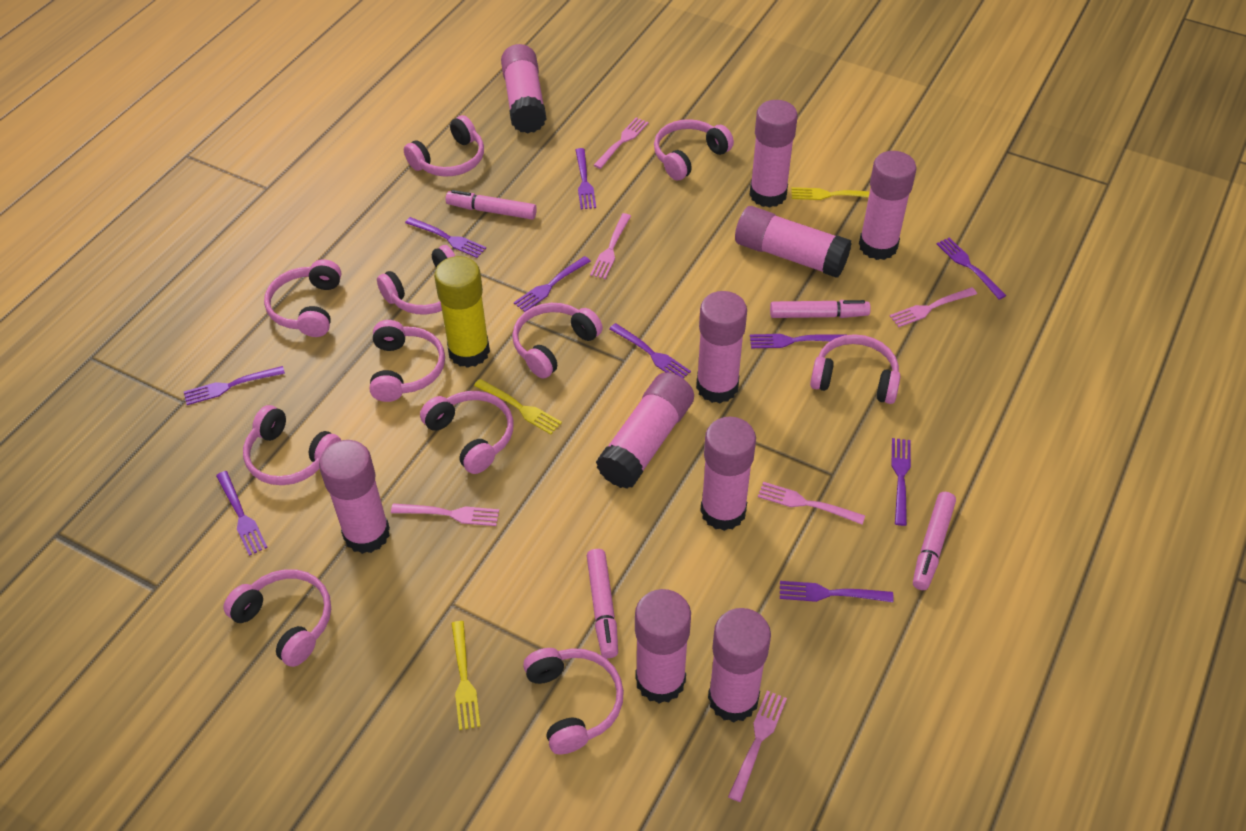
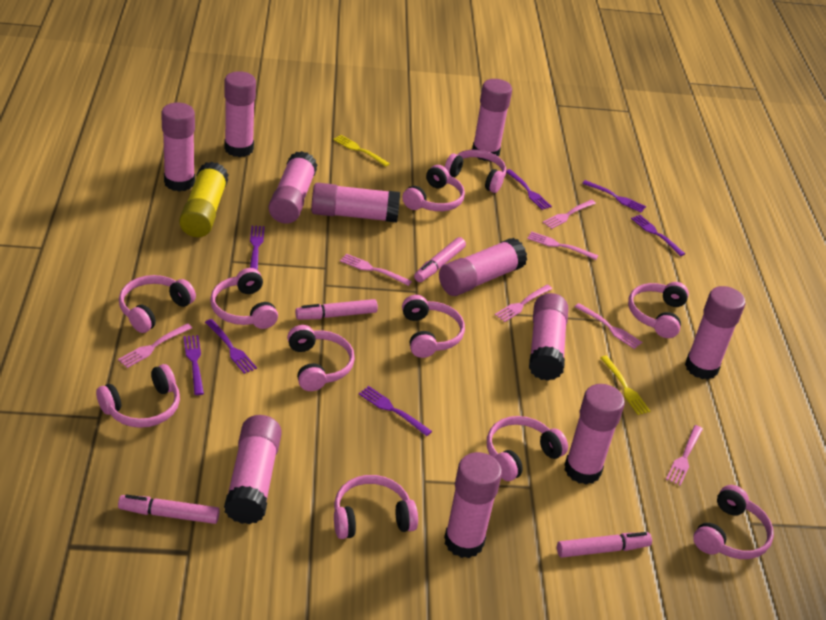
pink fork: 6 -> 7
pink glue stick: 10 -> 11
purple fork: 10 -> 7
yellow fork: 3 -> 2

